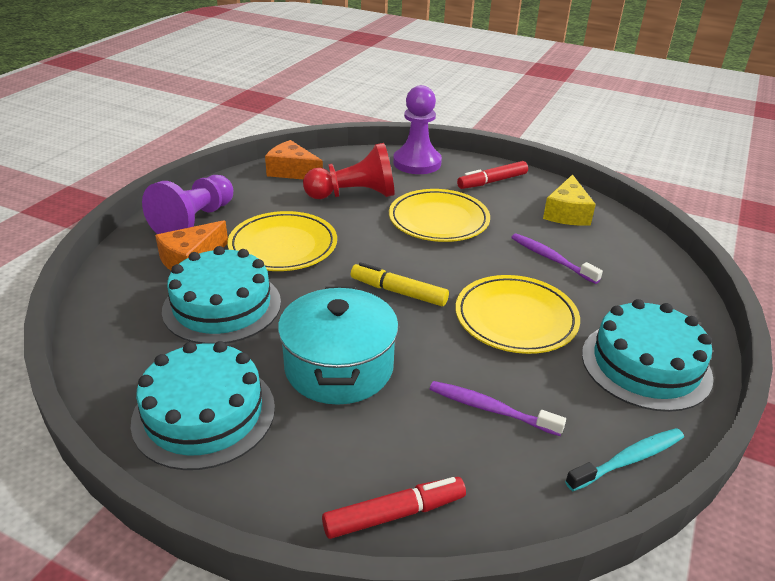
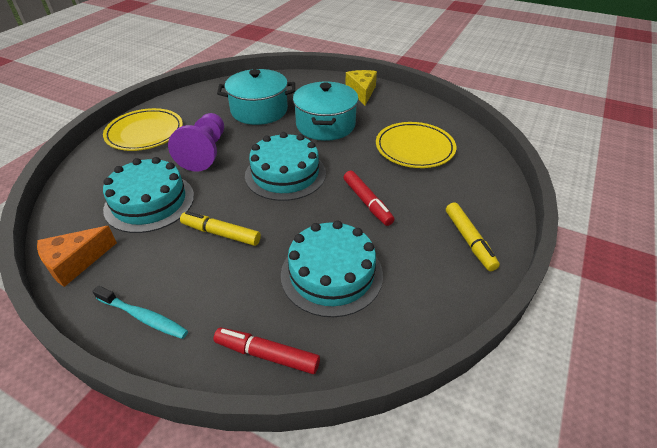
orange cheese: 2 -> 1
purple pawn: 2 -> 1
purple toothbrush: 2 -> 0
red pawn: 1 -> 0
turquoise pot: 1 -> 2
yellow marker: 1 -> 2
yellow plate: 3 -> 2

